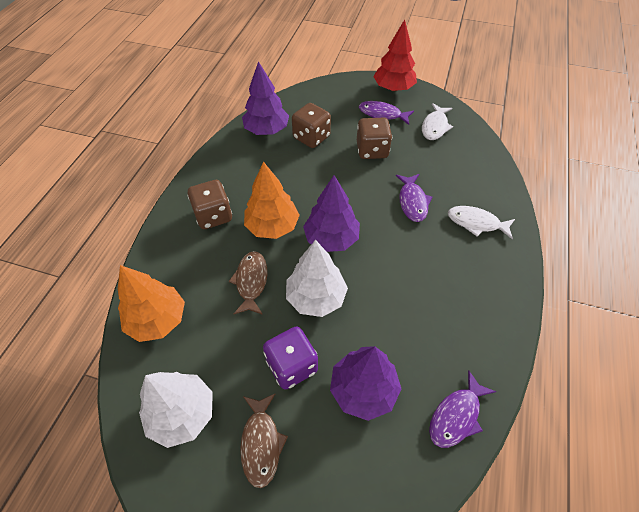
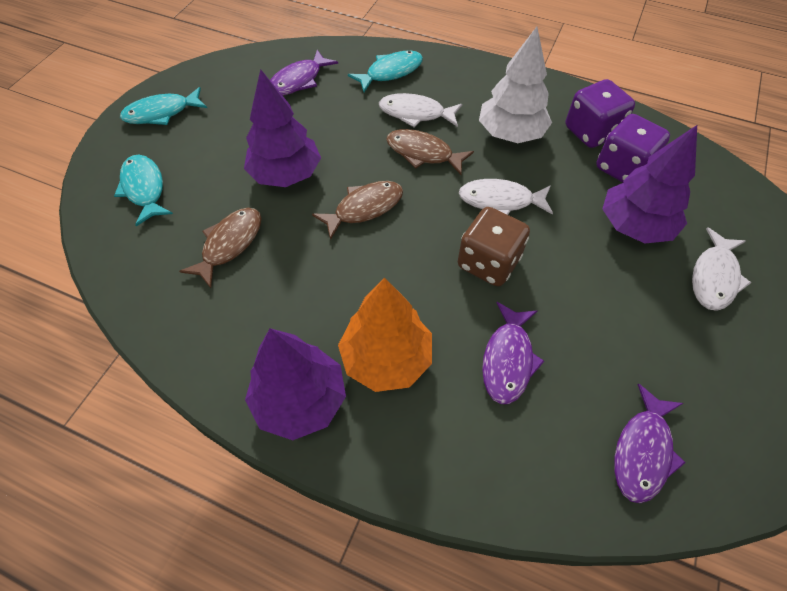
brown dice: 3 -> 1
brown fish: 2 -> 3
orange tree: 2 -> 1
purple dice: 1 -> 2
red tree: 1 -> 0
turquoise fish: 0 -> 3
white fish: 2 -> 3
white tree: 2 -> 1

